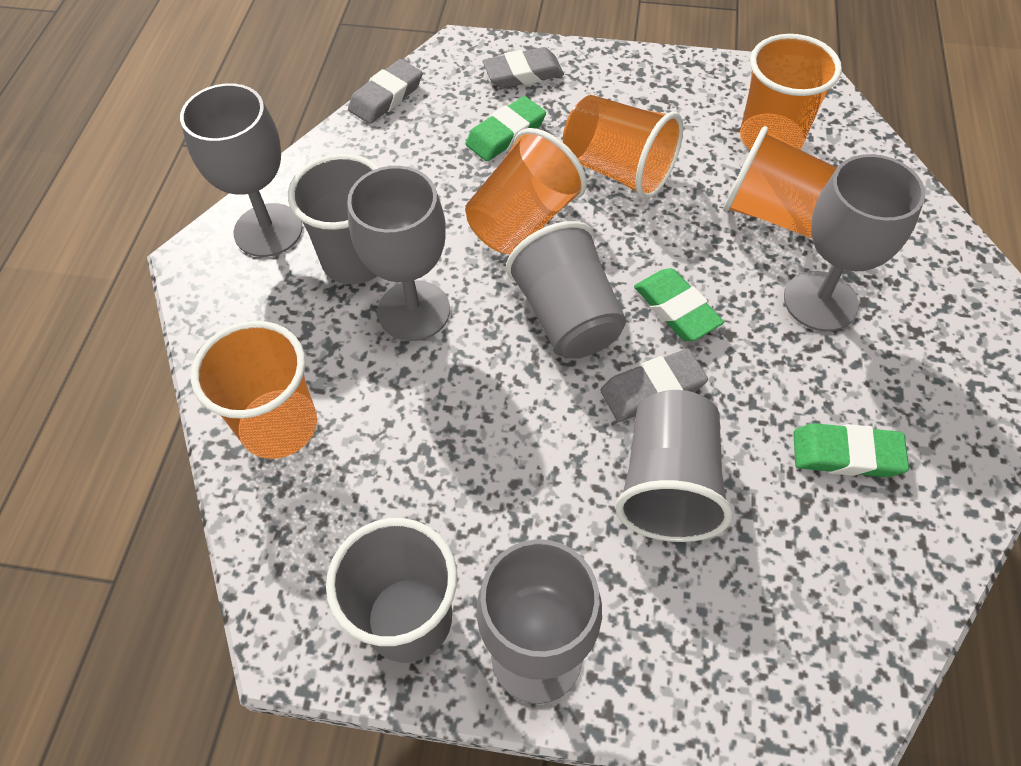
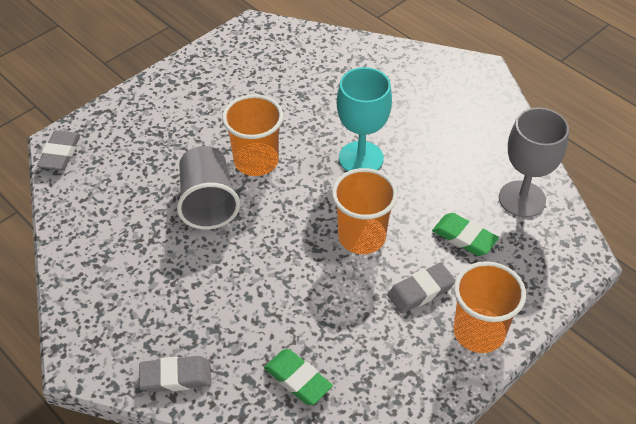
green eraser: 3 -> 2
grey cup: 4 -> 1
grey goblet: 4 -> 1
orange cup: 5 -> 3
turquoise goblet: 0 -> 1

